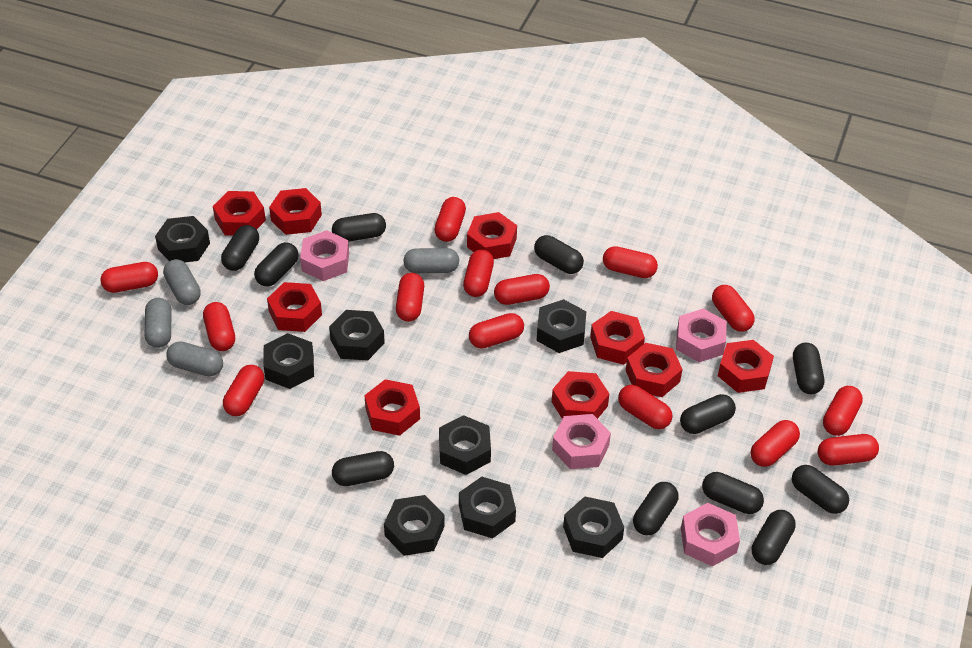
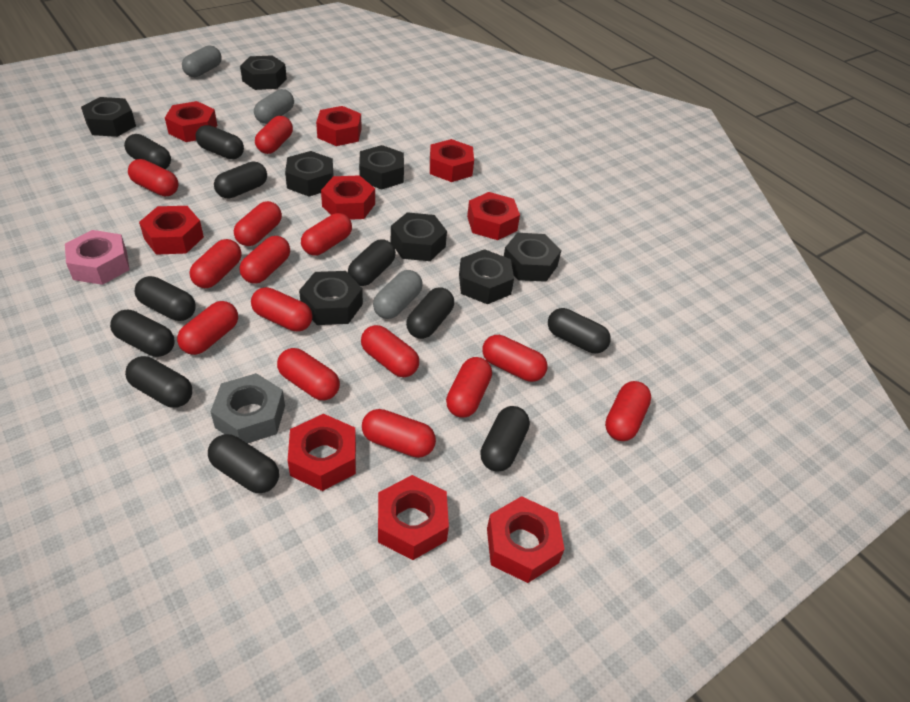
grey capsule: 4 -> 3
grey nut: 0 -> 1
pink nut: 4 -> 1

